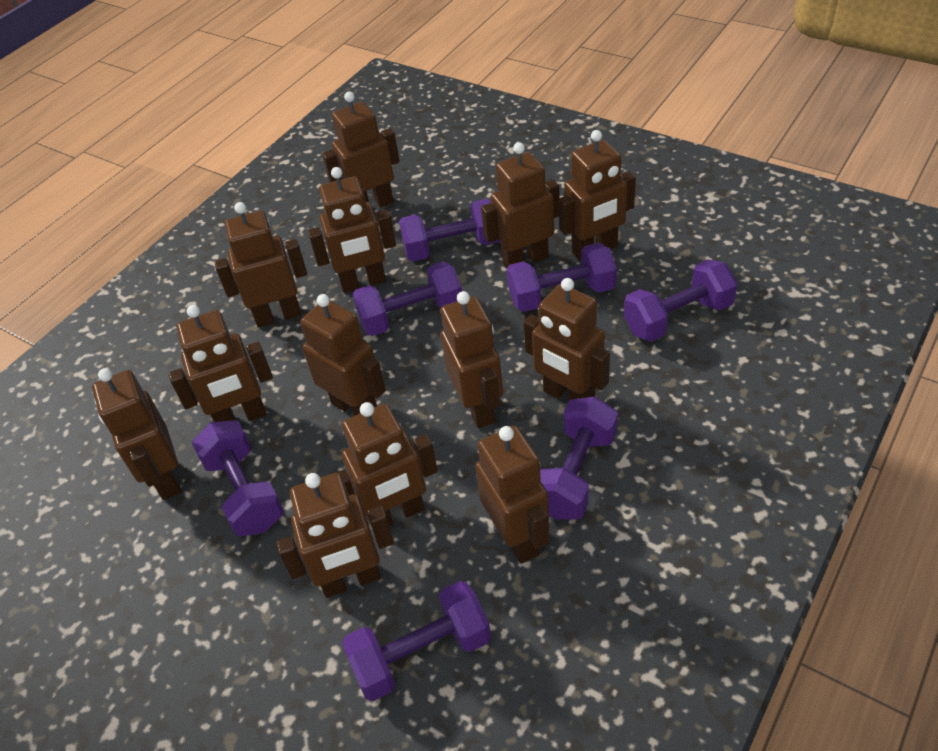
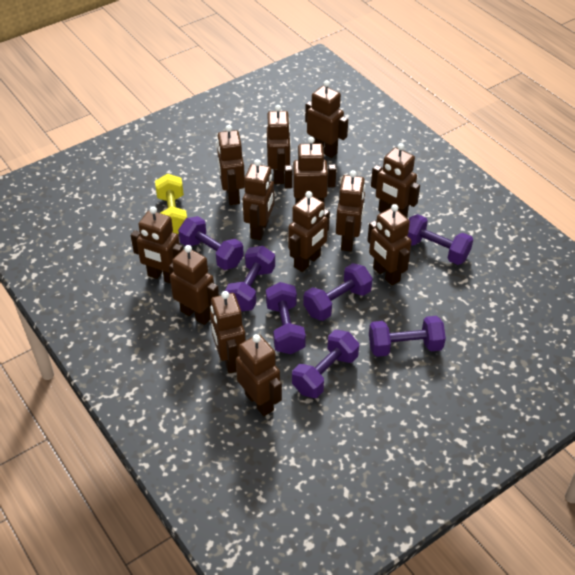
yellow dumbbell: 0 -> 1

